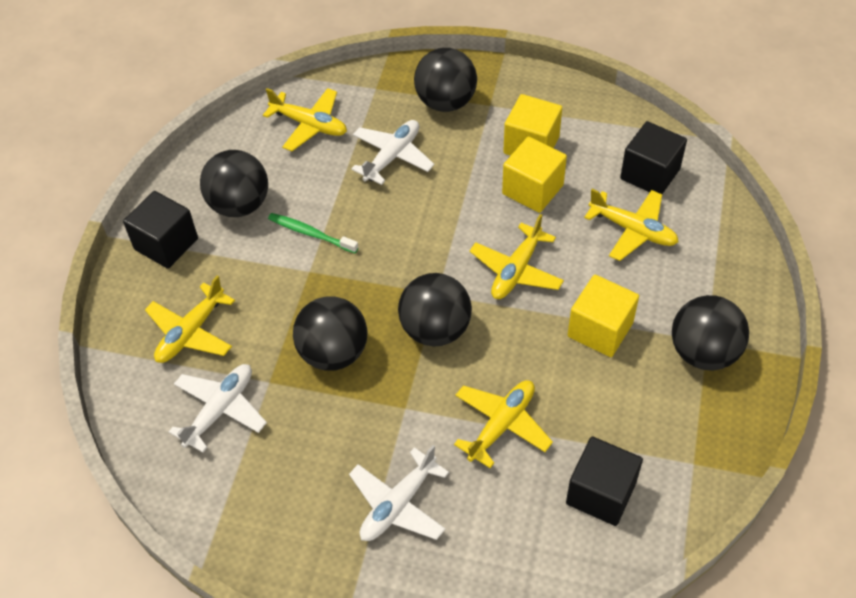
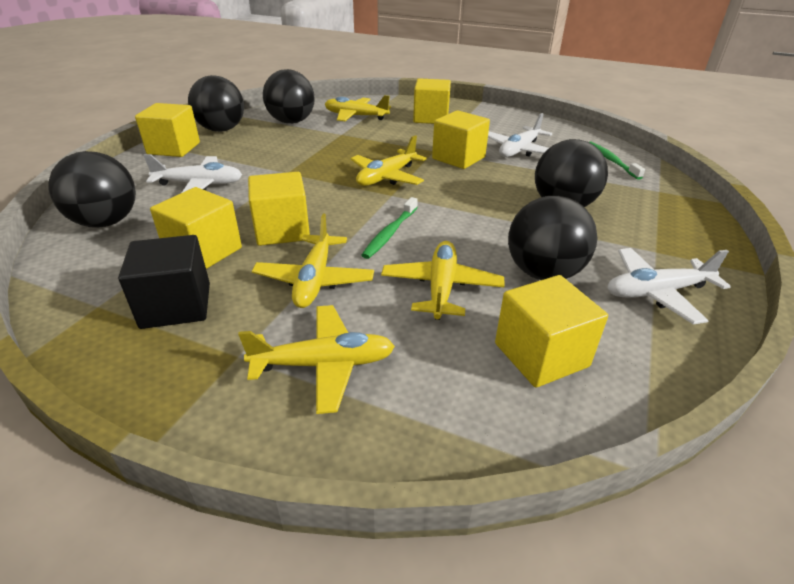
black cube: 3 -> 1
green toothbrush: 1 -> 2
yellow cube: 3 -> 6

